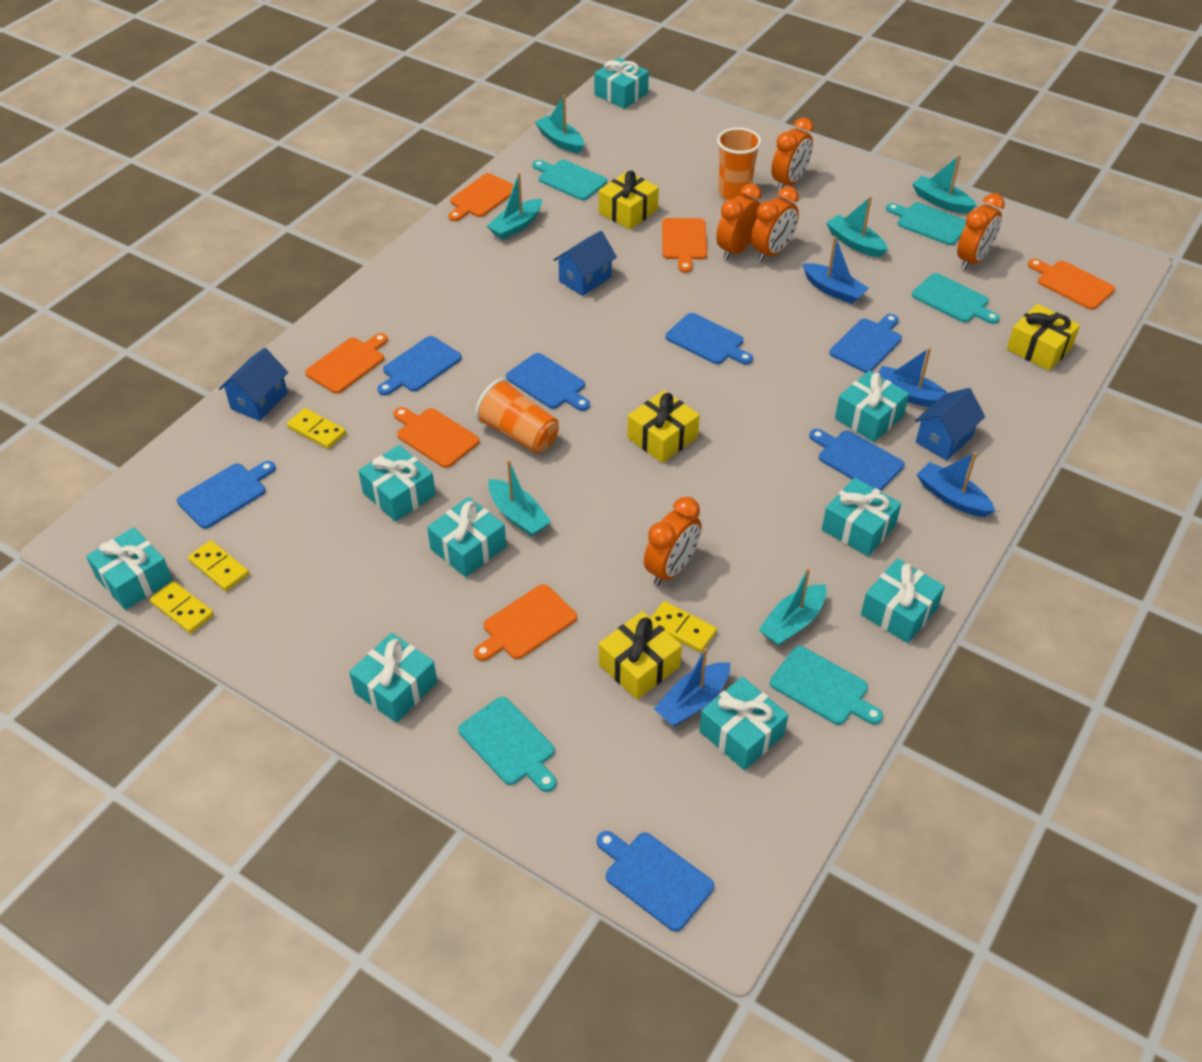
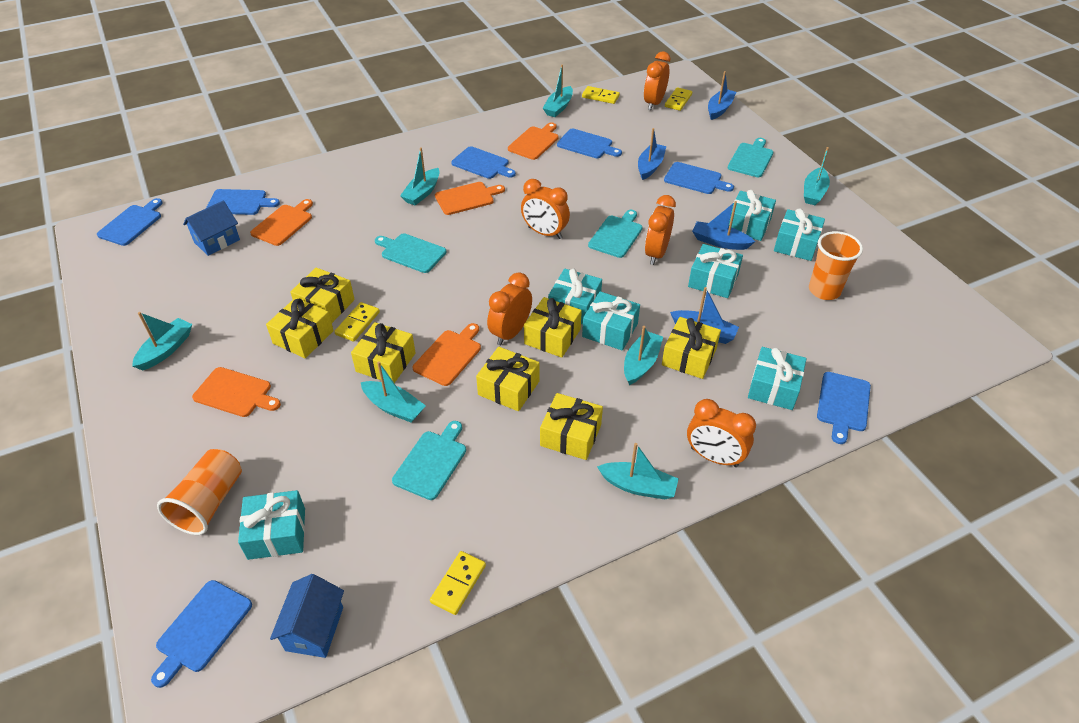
blue house: 3 -> 2
orange cutting board: 6 -> 5
turquoise boat: 6 -> 7
turquoise cutting board: 5 -> 4
turquoise gift: 9 -> 7
yellow gift: 4 -> 7

